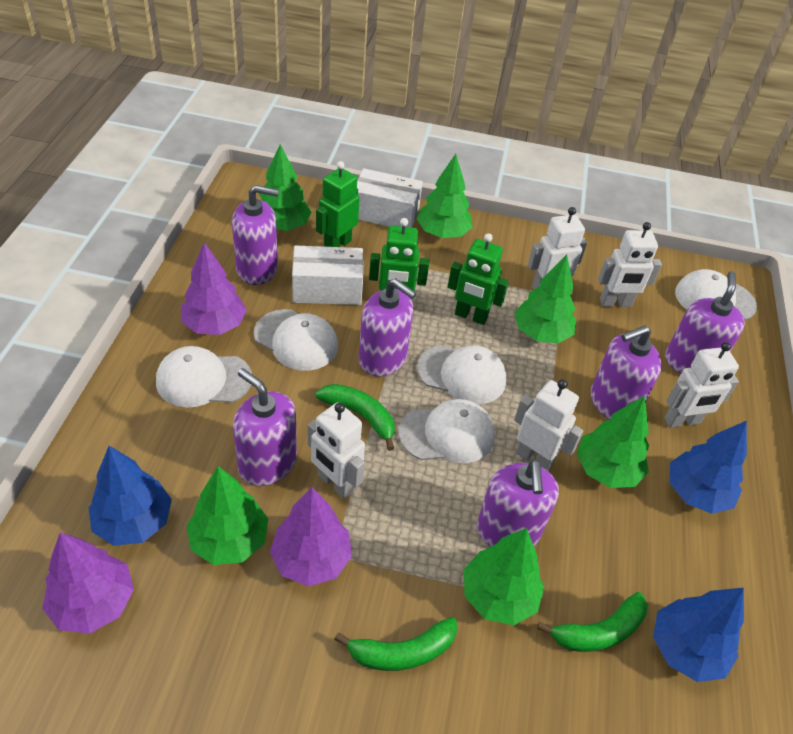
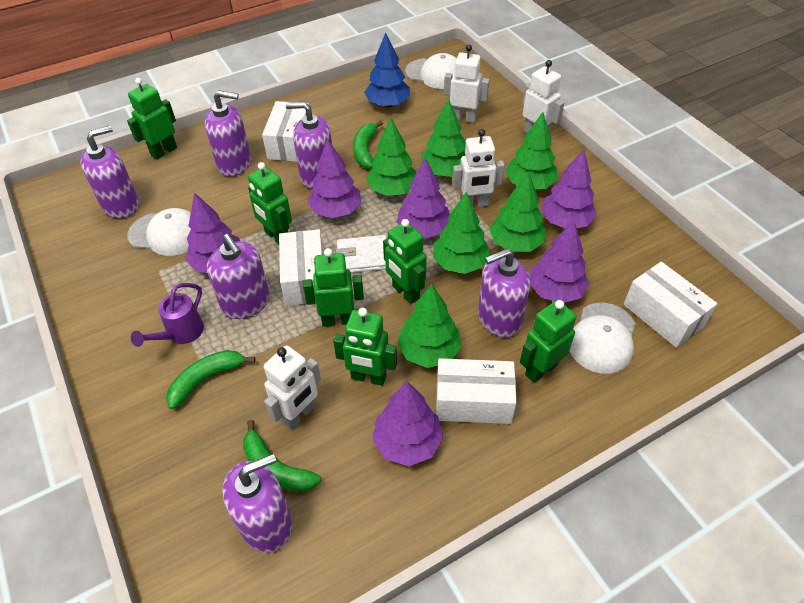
blue tree: 3 -> 1
green robot: 3 -> 6
purple tree: 3 -> 6
purple watering can: 0 -> 1
white box: 2 -> 4
white cap: 5 -> 3
white robot: 5 -> 4
white wallet: 0 -> 1

